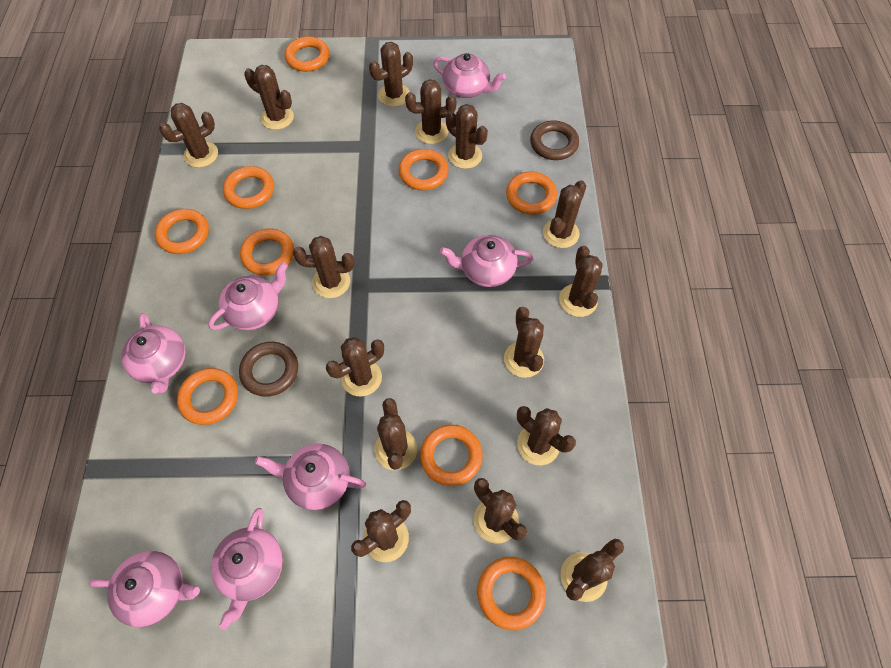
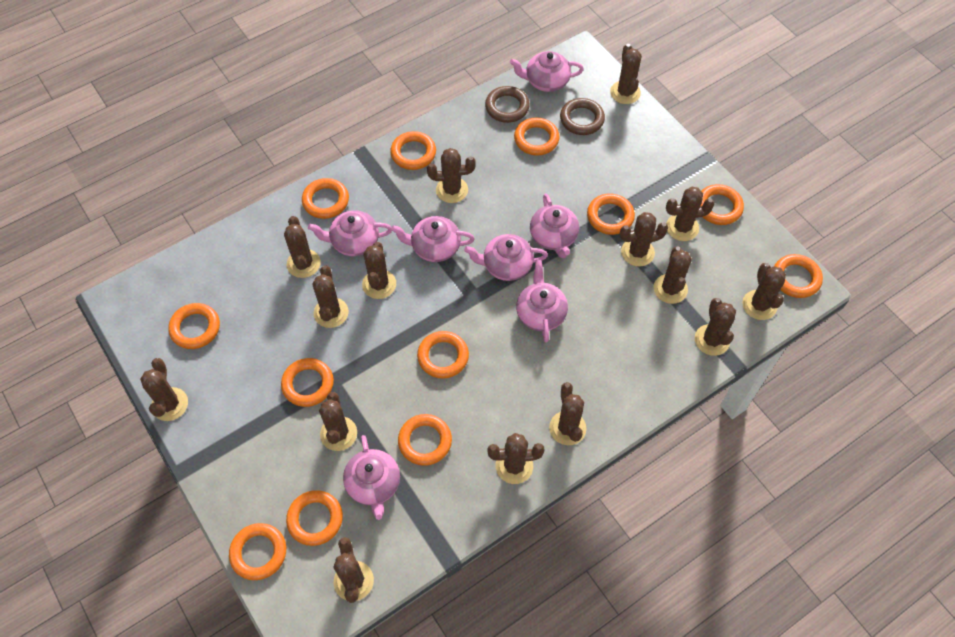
orange ring: 9 -> 12

